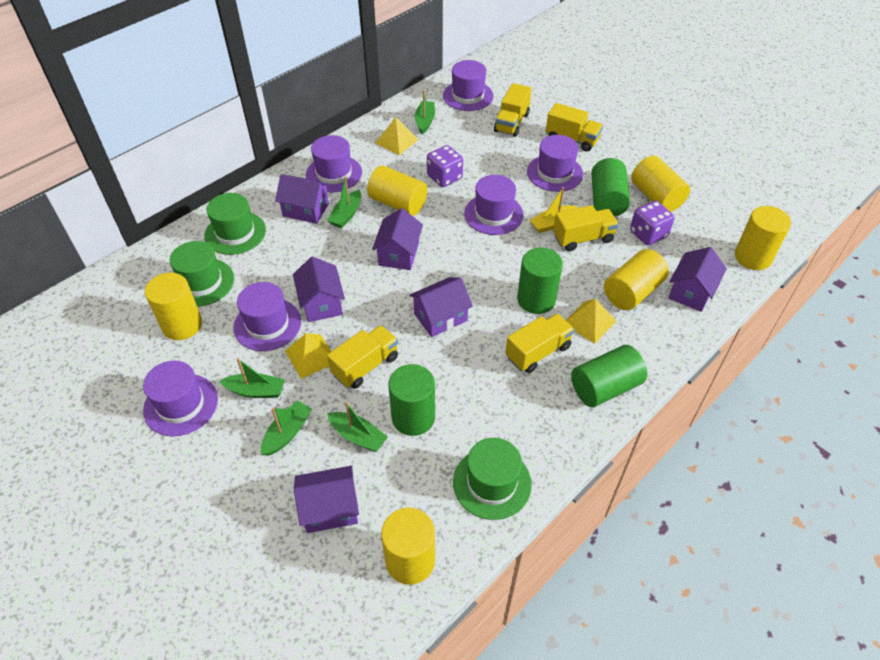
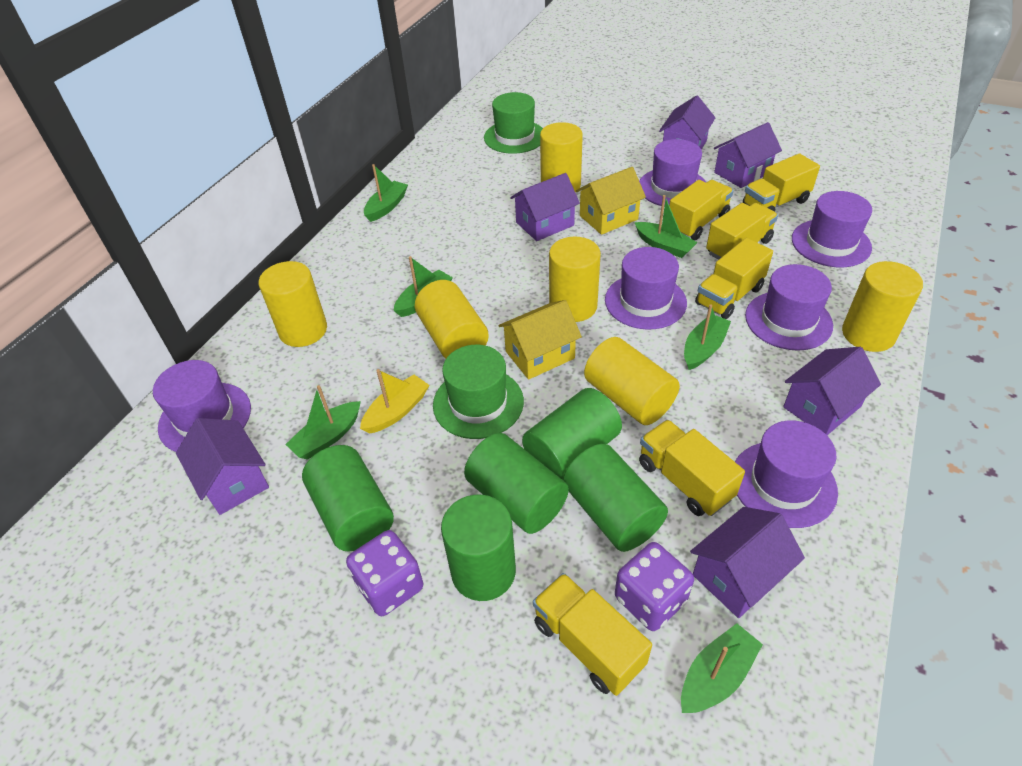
green boat: 5 -> 6
green cylinder: 4 -> 5
green hat: 3 -> 2
yellow house: 0 -> 2
yellow pyramid: 3 -> 0
yellow truck: 5 -> 6

